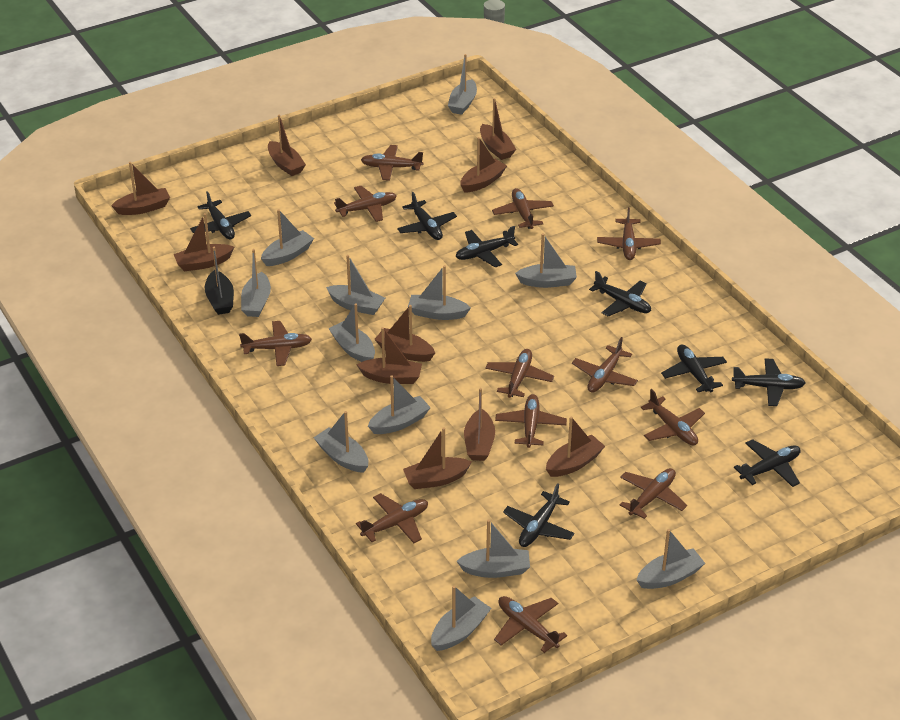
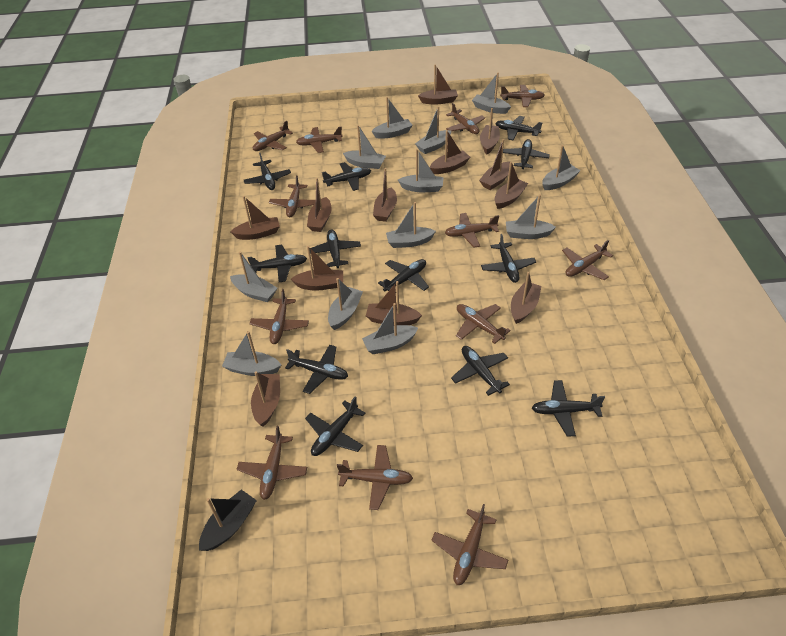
black plane: 8 -> 12
brown boat: 10 -> 12

